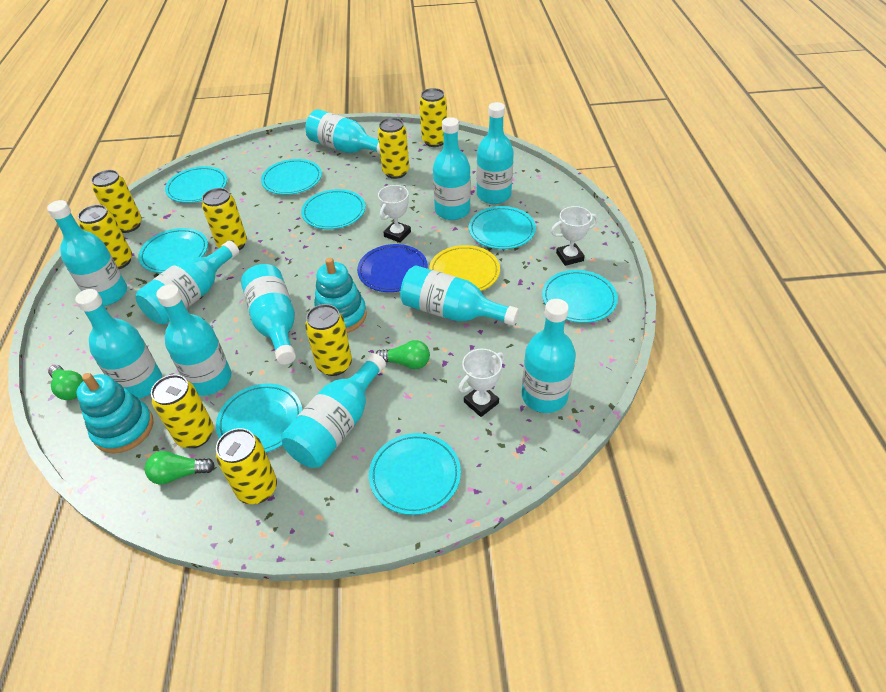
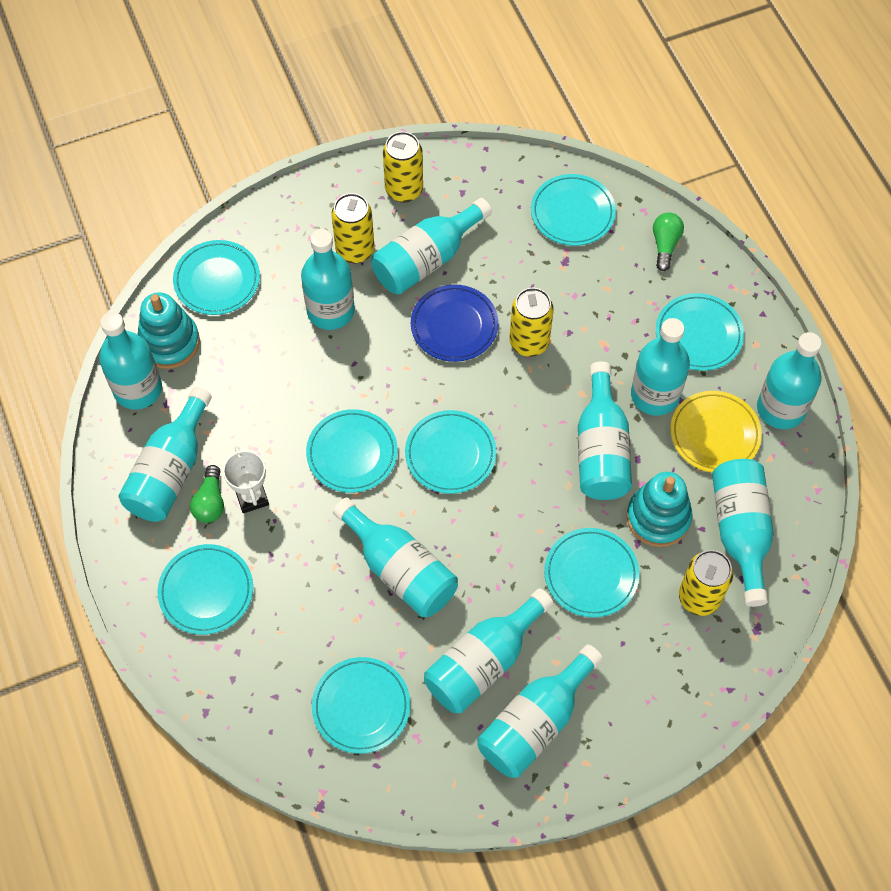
green light bulb: 3 -> 2
white trophy: 3 -> 1
yellow can: 8 -> 4

